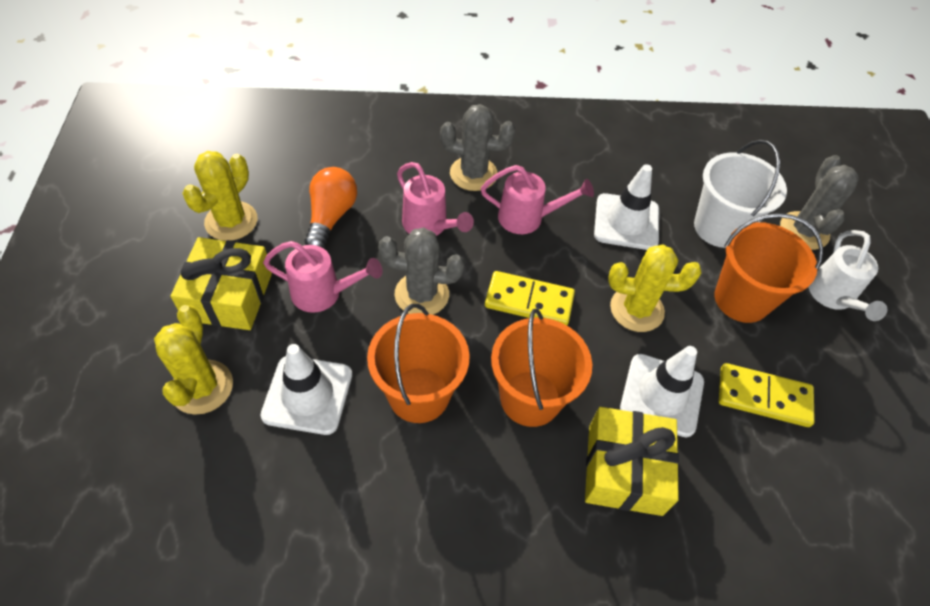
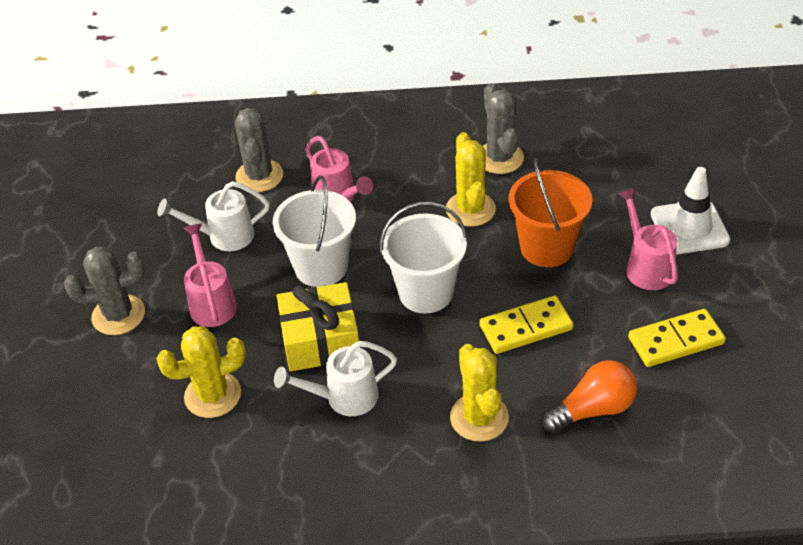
orange bucket: 3 -> 1
white bucket: 1 -> 2
white traffic cone: 3 -> 1
white watering can: 1 -> 2
yellow gift: 2 -> 1

